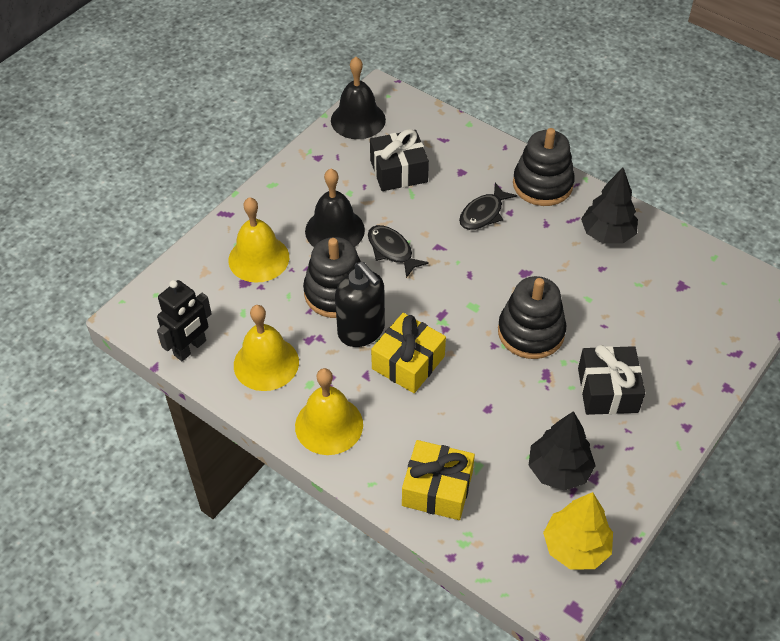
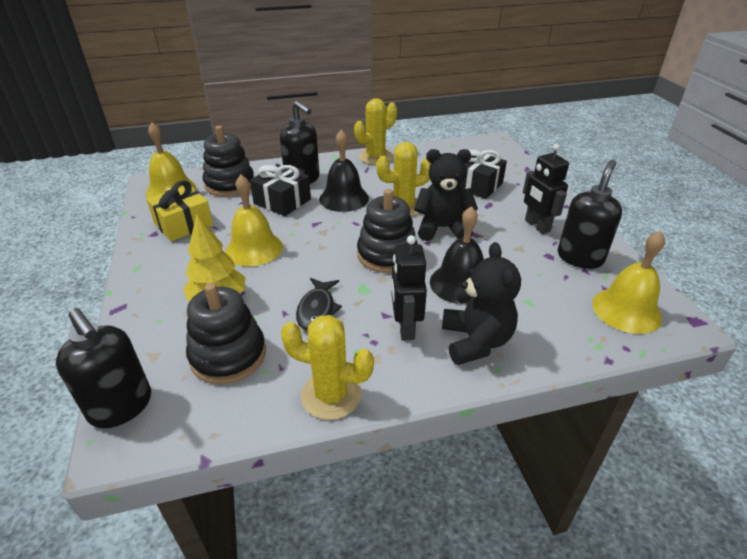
black fish: 2 -> 1
black robot: 1 -> 2
black soap dispenser: 1 -> 3
black teddy bear: 0 -> 2
black tree: 2 -> 0
yellow cactus: 0 -> 3
yellow gift: 2 -> 1

